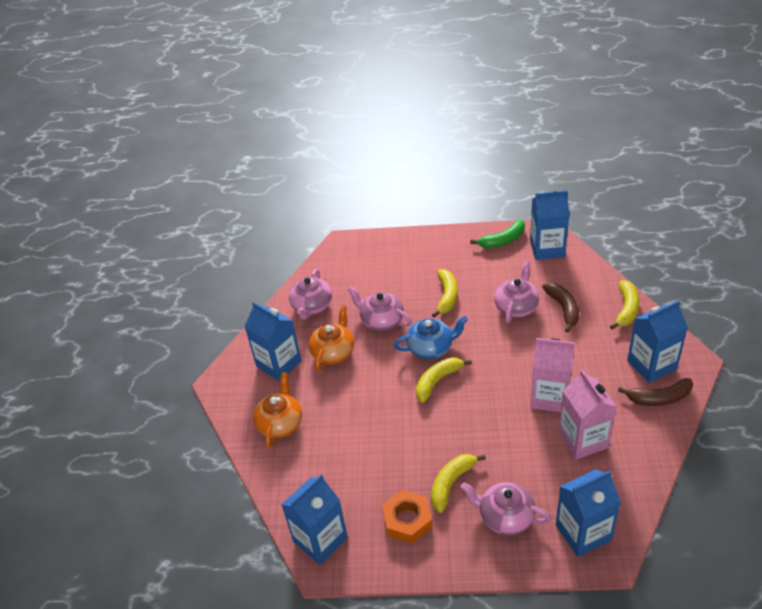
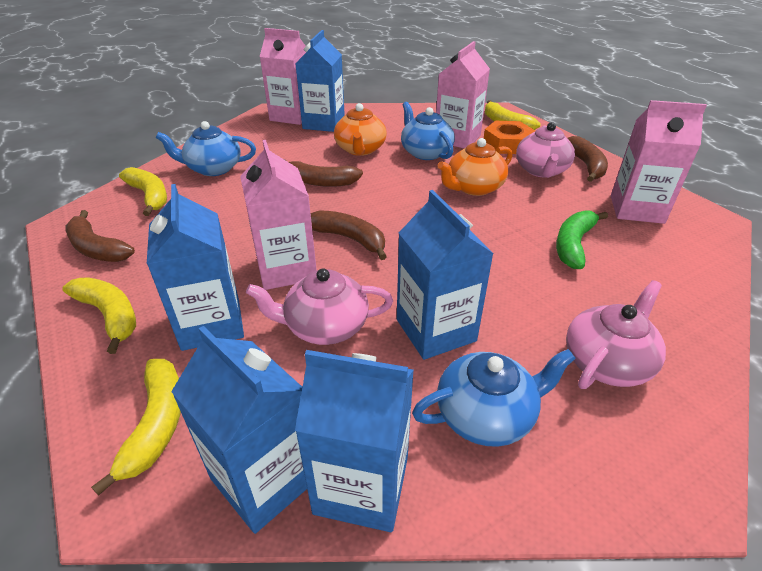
blue teapot: 1 -> 3
brown banana: 2 -> 4
pink carton: 2 -> 4
pink teapot: 4 -> 3

